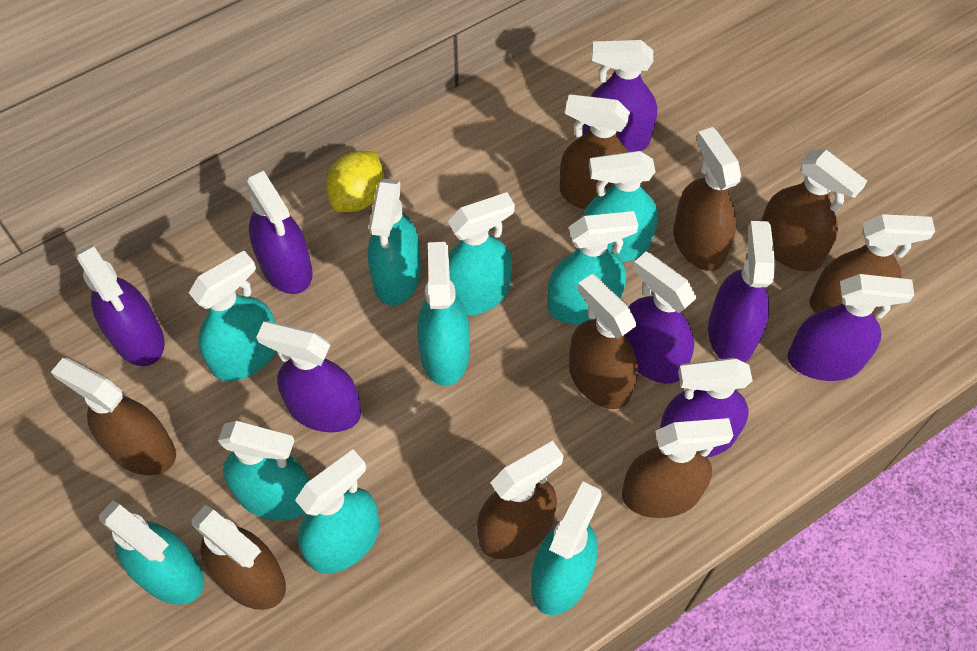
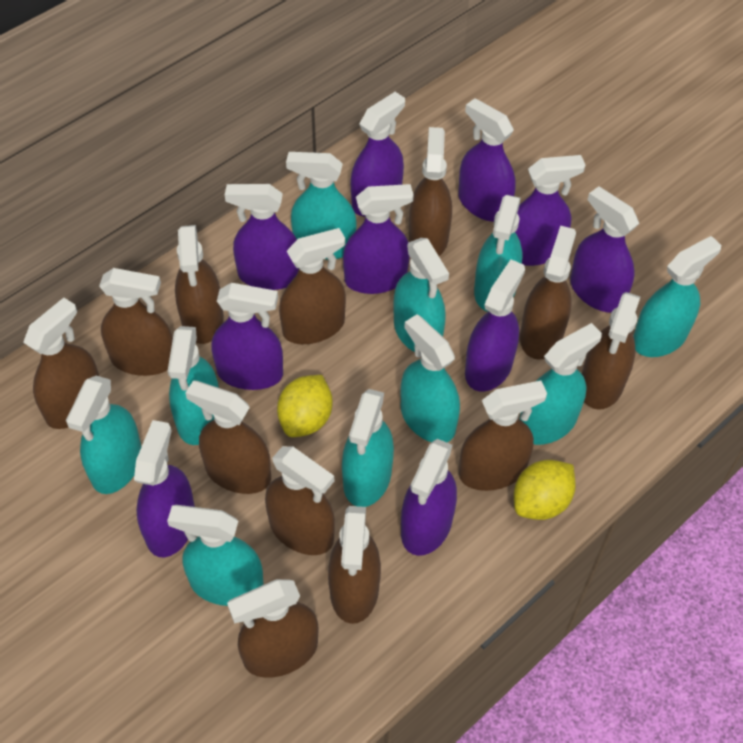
brown spray bottle: 9 -> 12
purple spray bottle: 8 -> 10
yellow lemon: 1 -> 2

